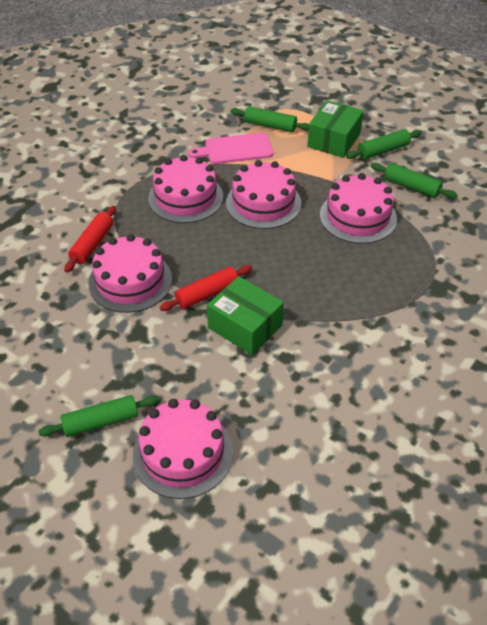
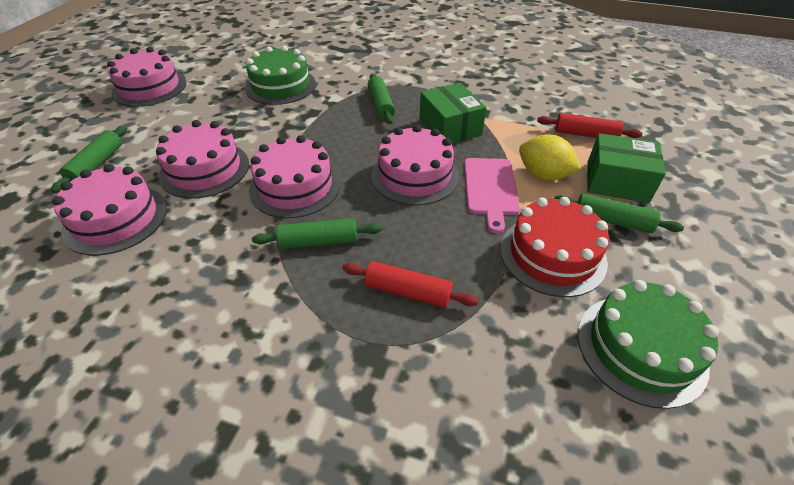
green cake: 0 -> 2
red cake: 0 -> 1
yellow lemon: 0 -> 1

